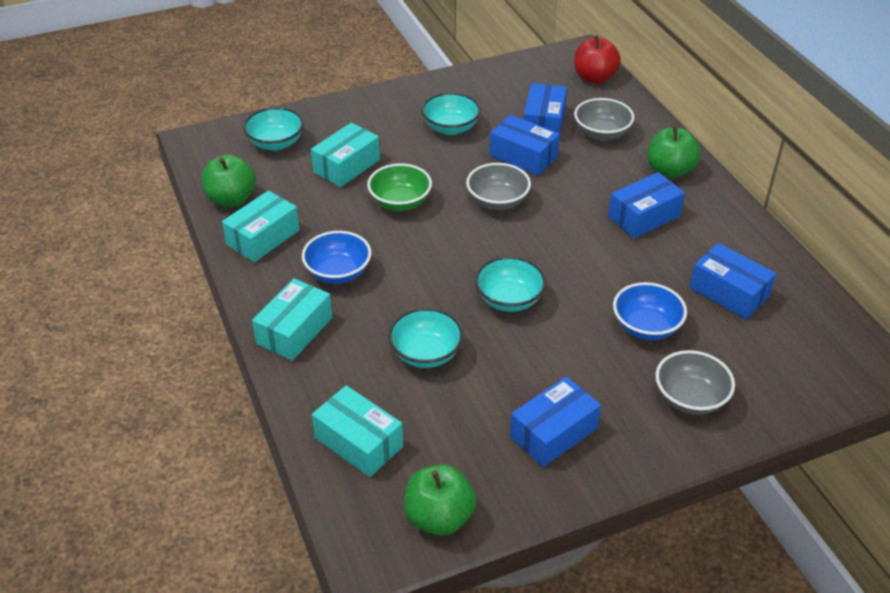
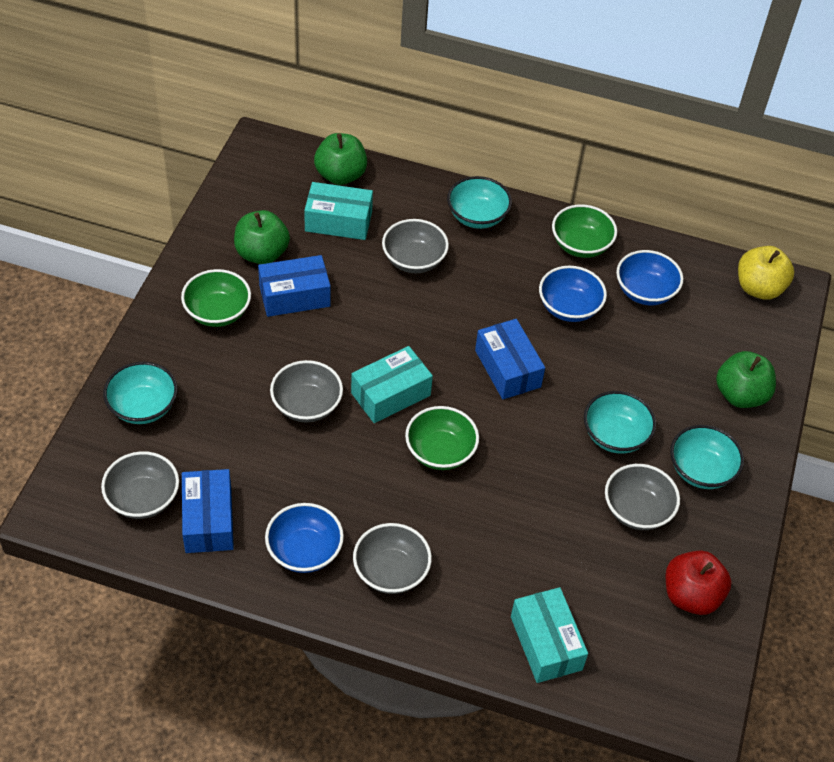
blue bowl: 2 -> 3
blue box: 5 -> 3
green bowl: 1 -> 3
grey bowl: 3 -> 5
turquoise box: 4 -> 3
yellow apple: 0 -> 1

